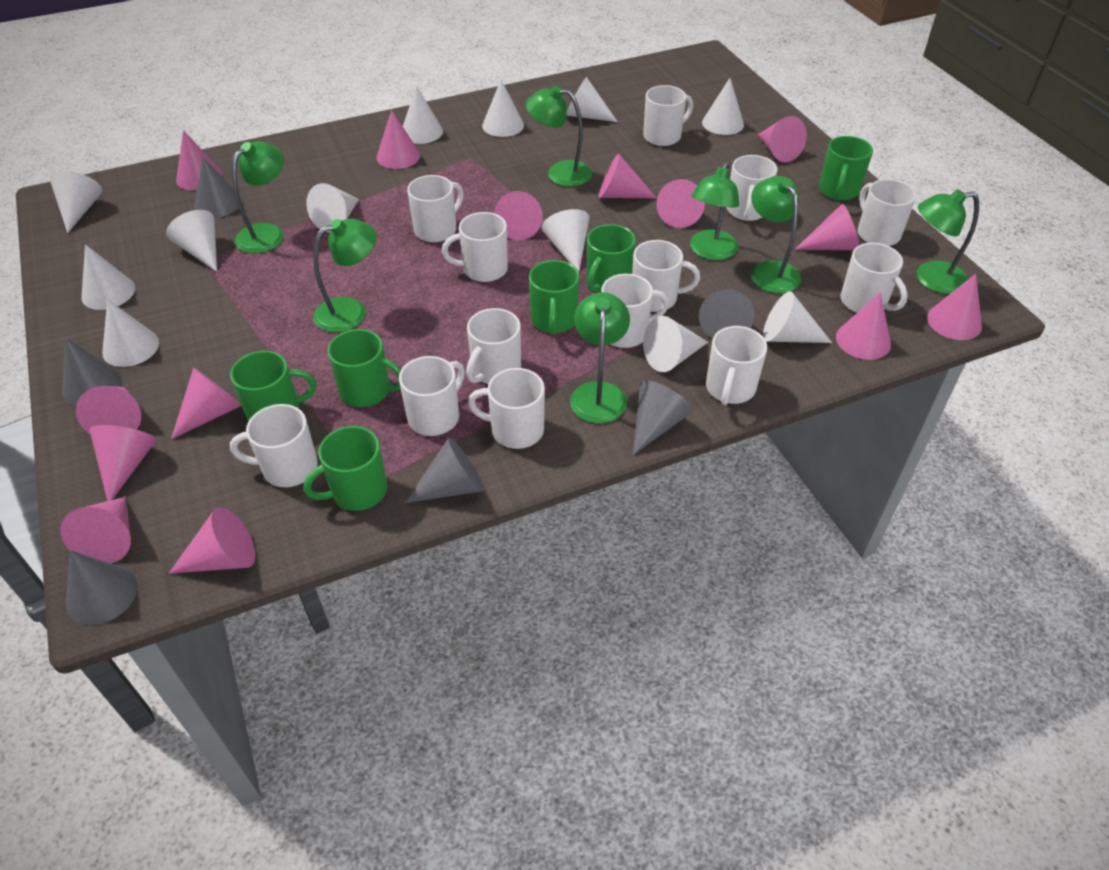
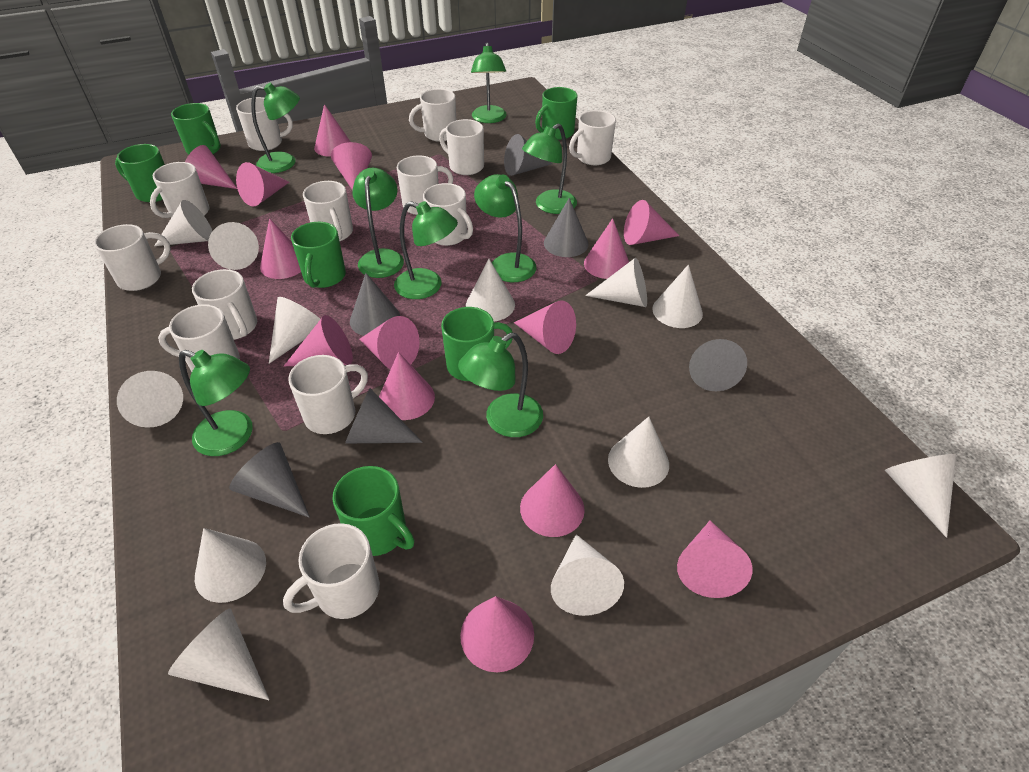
green lamp: 7 -> 8

